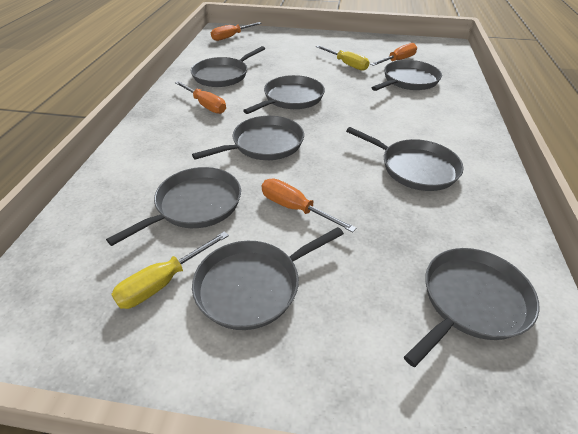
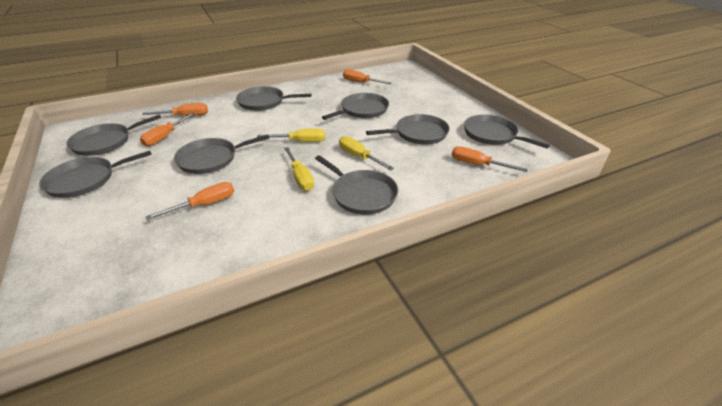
orange screwdriver: 4 -> 5
yellow screwdriver: 2 -> 3

